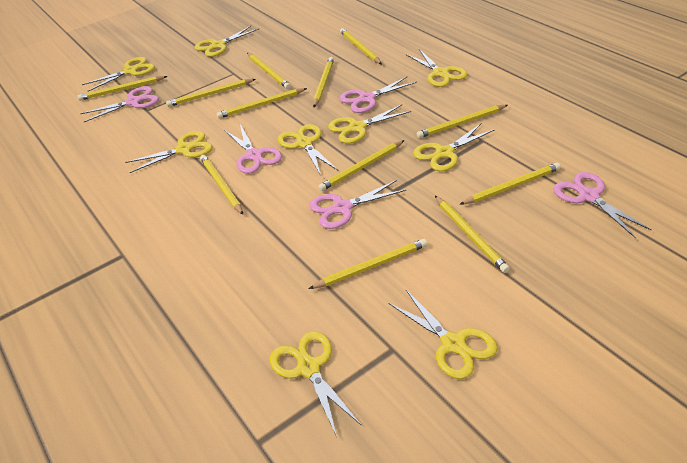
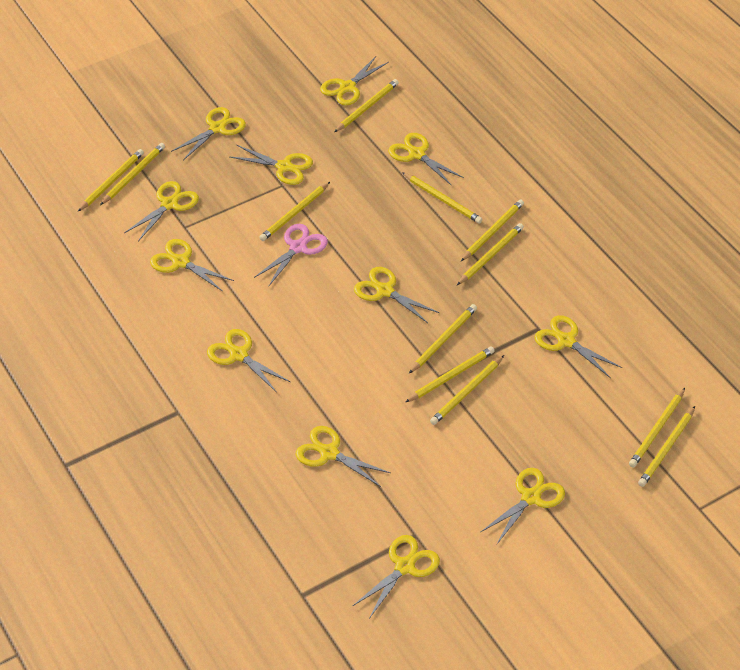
pink scissors: 5 -> 1
yellow scissors: 9 -> 12

